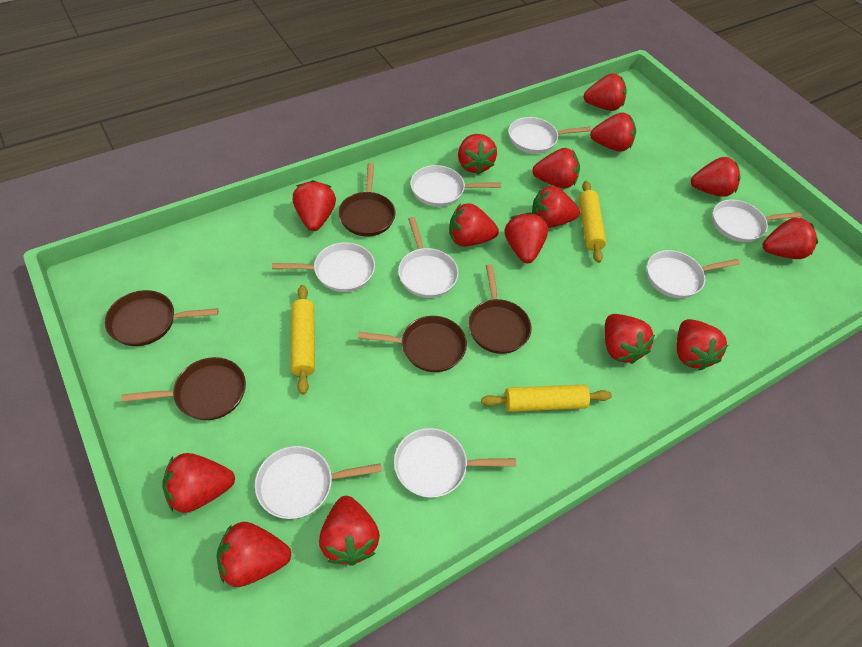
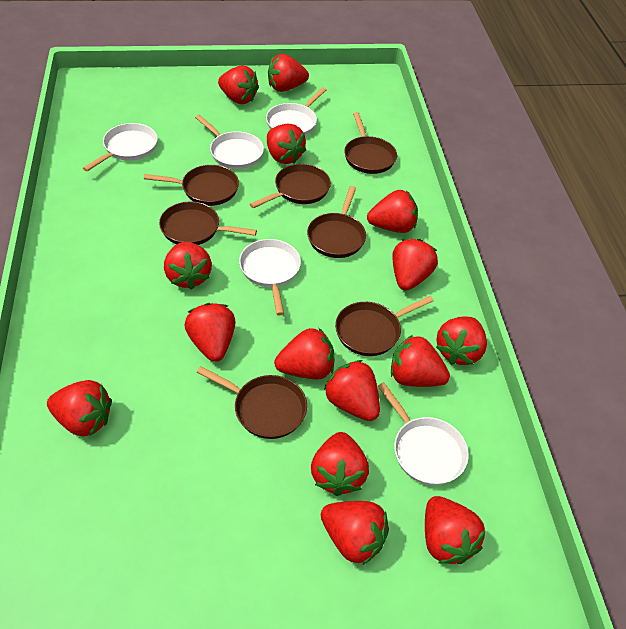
brown pan: 5 -> 7
white pan: 8 -> 5
yellow rolling pin: 3 -> 0

